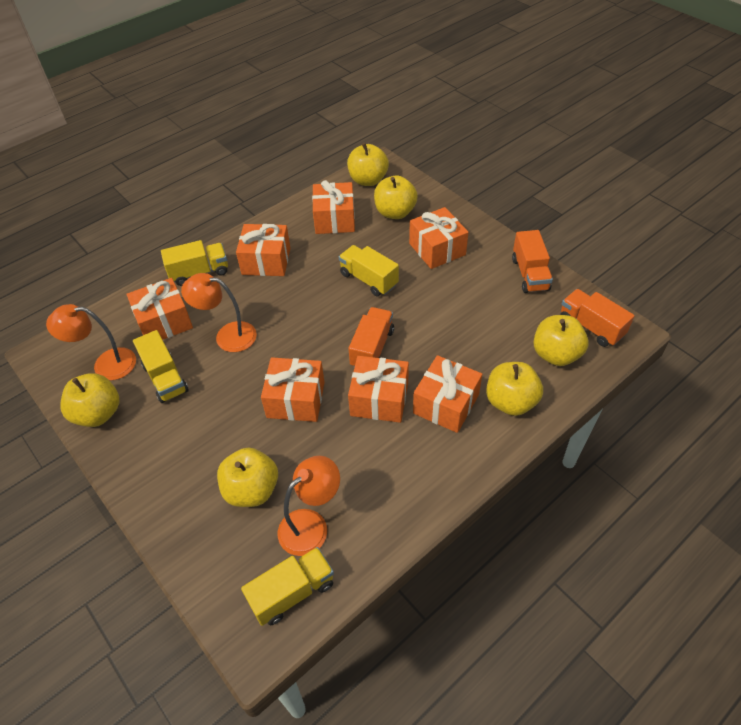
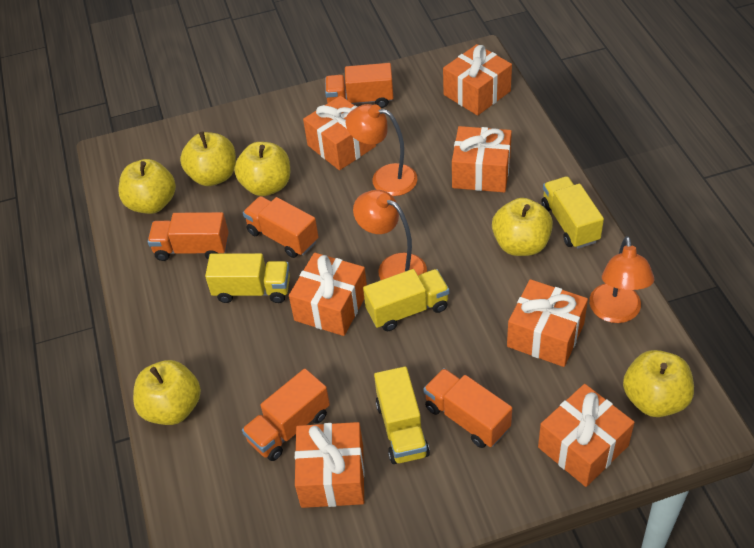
orange truck: 3 -> 5

